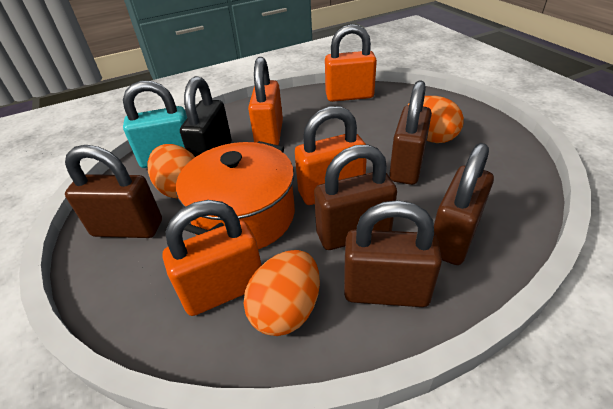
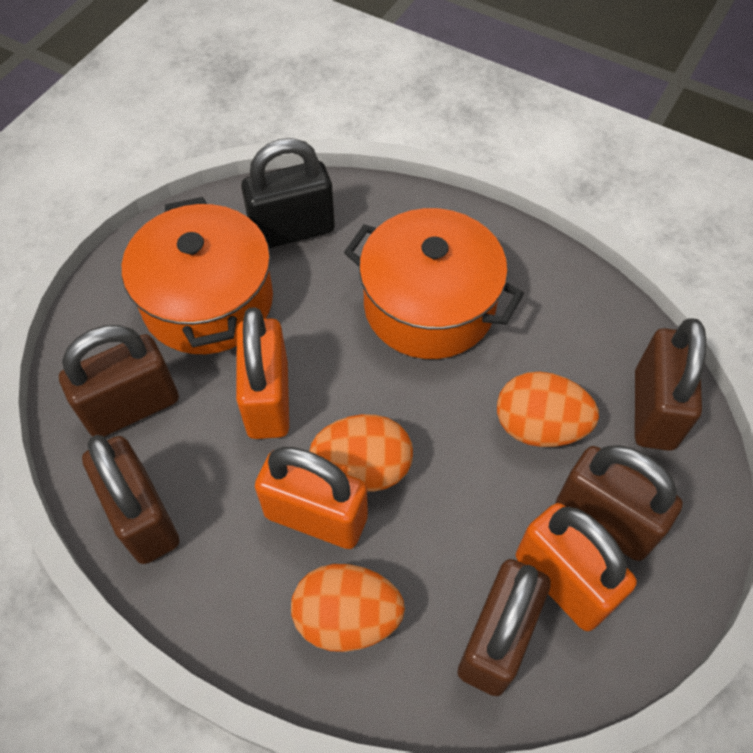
orange padlock: 4 -> 3
orange pot: 1 -> 2
turquoise padlock: 1 -> 0

